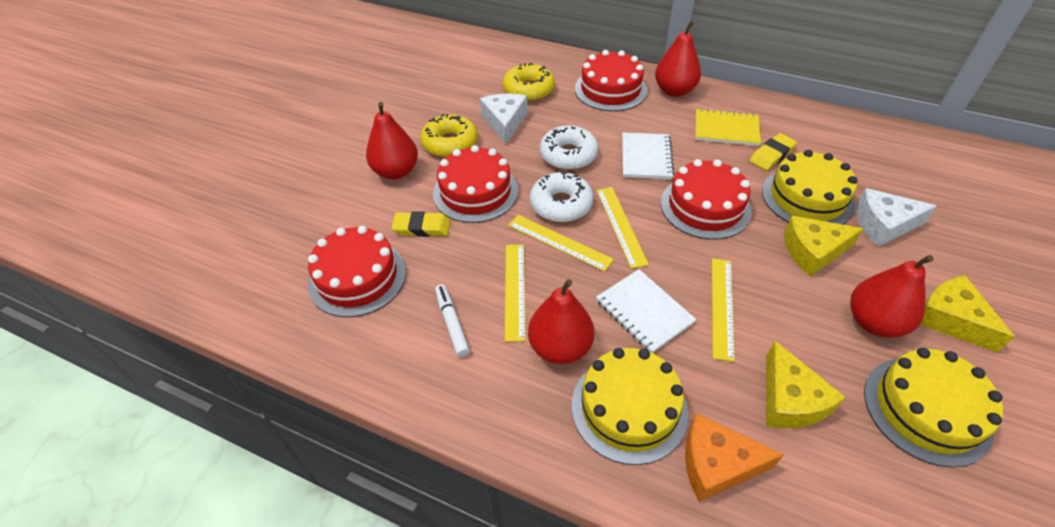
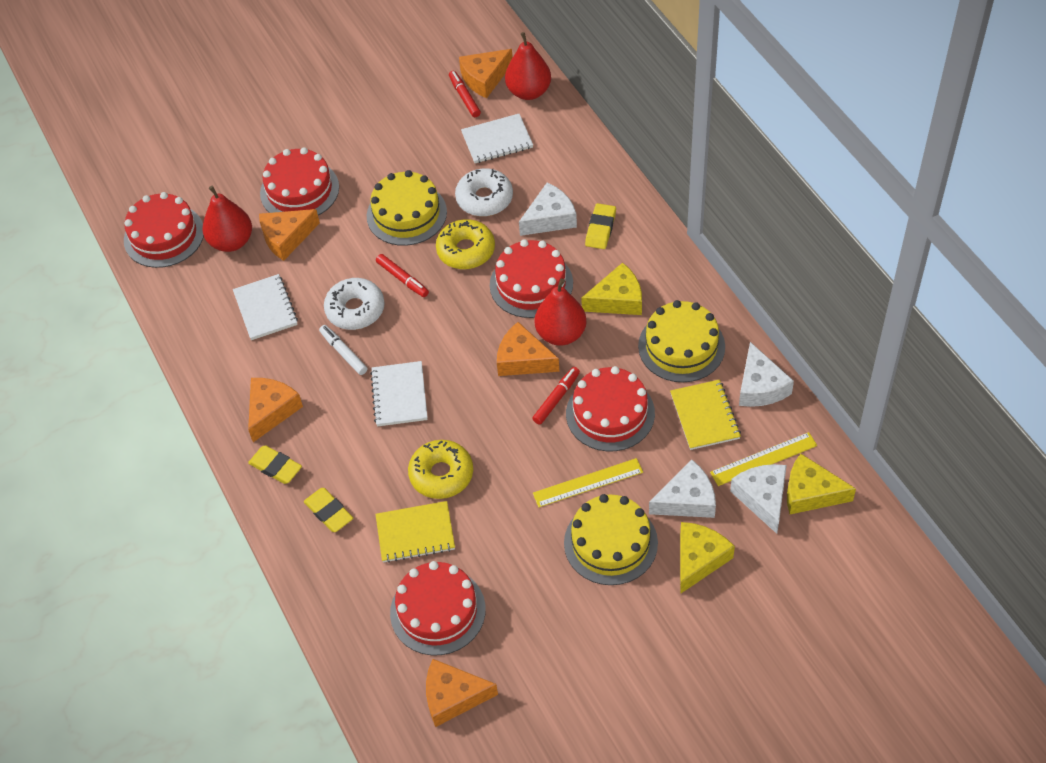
orange cheese: 1 -> 5
red cake: 4 -> 5
red marker: 0 -> 3
red pear: 4 -> 3
white cheese: 2 -> 4
white notebook: 2 -> 3
yellow eraser: 2 -> 3
yellow notebook: 1 -> 2
yellow ruler: 4 -> 2

